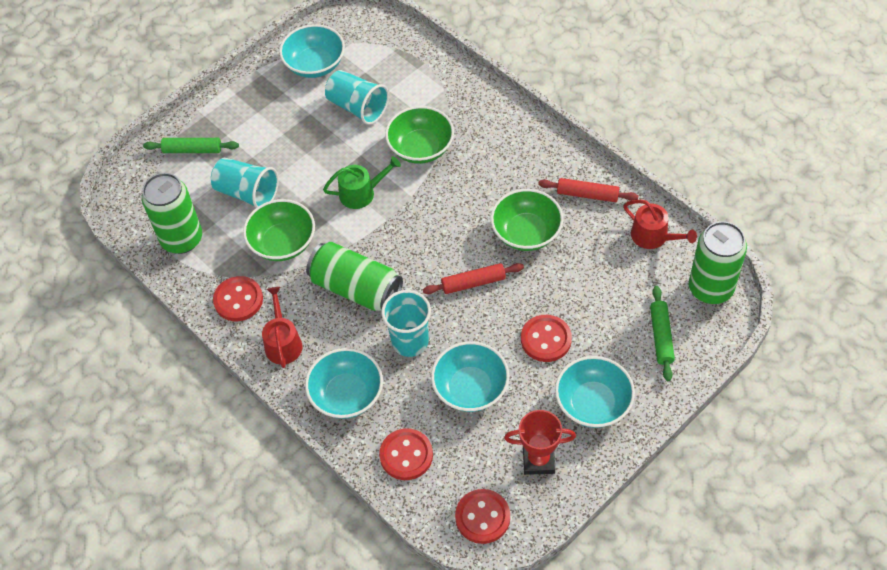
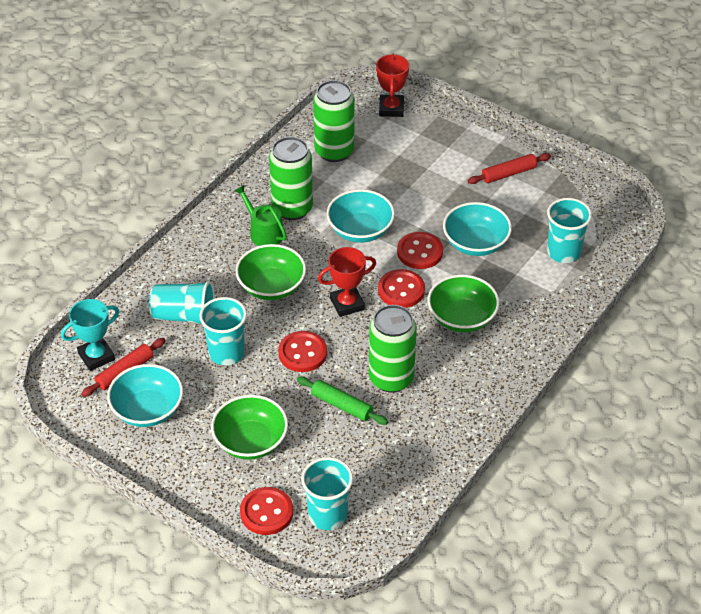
green rolling pin: 2 -> 1
red trophy: 1 -> 2
red watering can: 2 -> 0
turquoise bowl: 4 -> 3
turquoise cup: 3 -> 4
turquoise trophy: 0 -> 1

